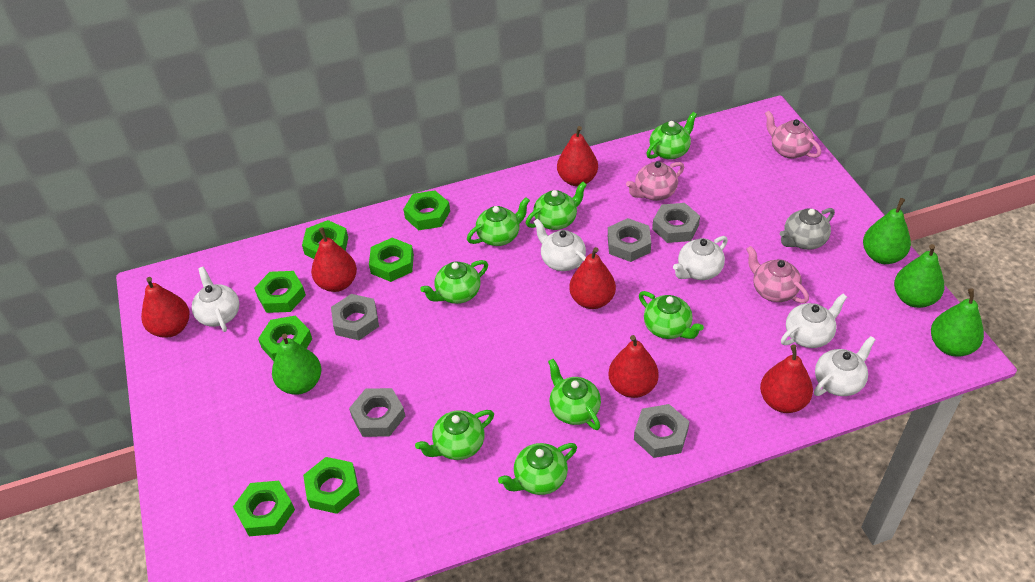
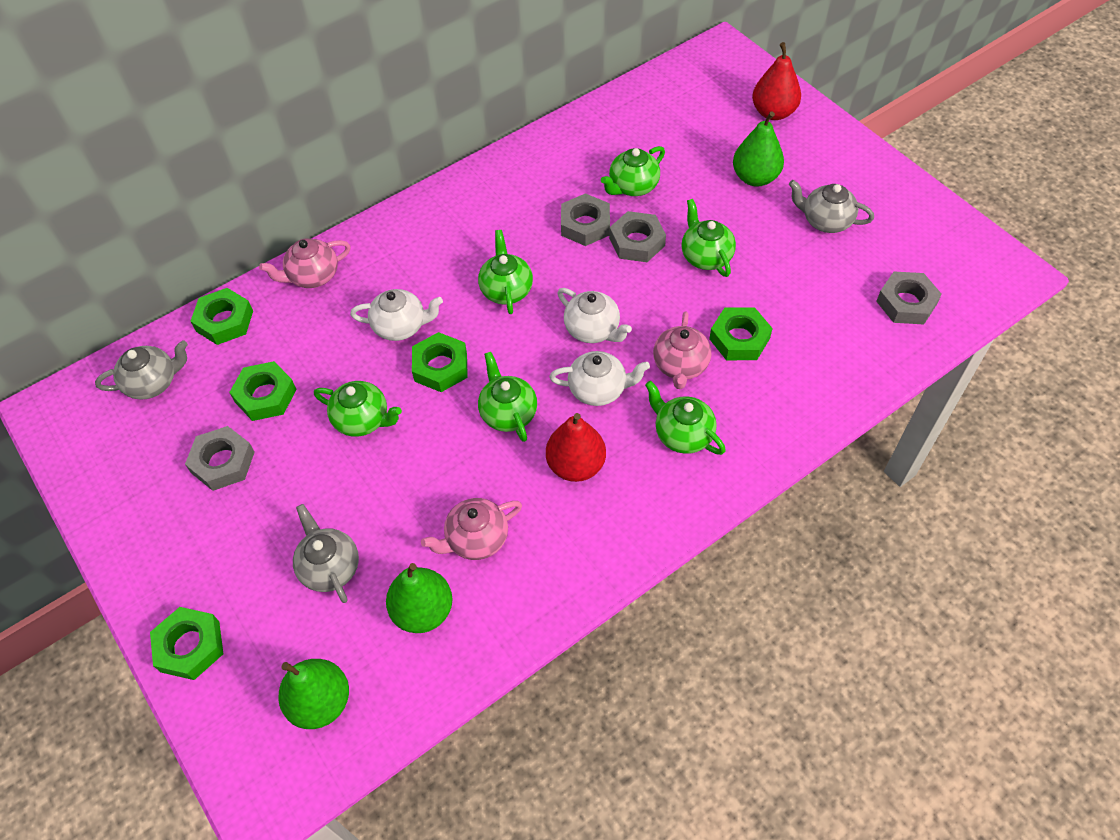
green nut: 7 -> 5
green pear: 4 -> 3
green teapot: 8 -> 6
grey nut: 5 -> 4
grey teapot: 1 -> 3
red pear: 6 -> 2
white teapot: 5 -> 3

